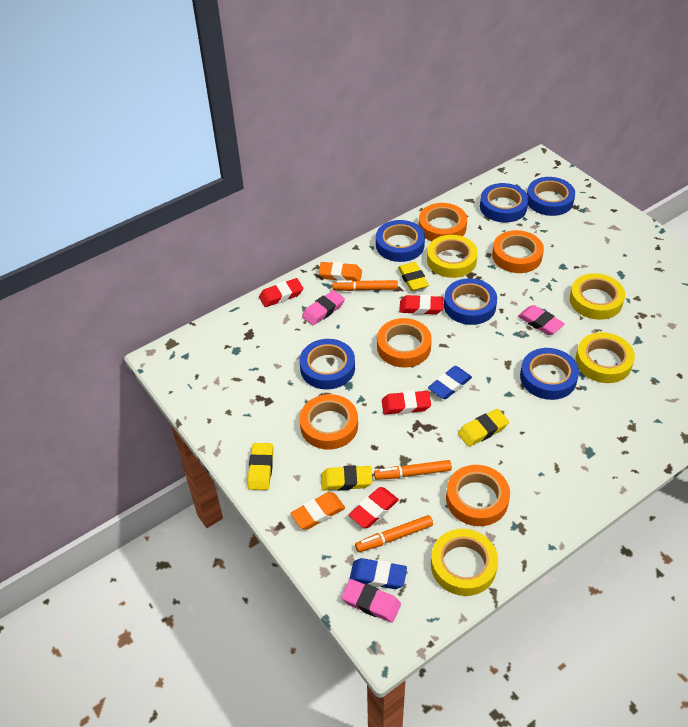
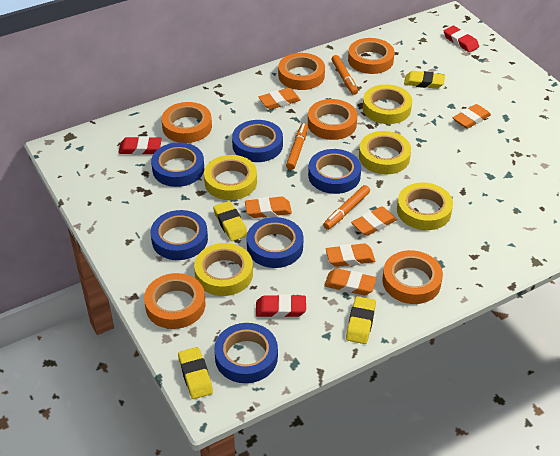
blue eraser: 2 -> 0
orange eraser: 2 -> 6
orange tape: 5 -> 6
pink eraser: 3 -> 0
red eraser: 4 -> 3
yellow tape: 4 -> 5

